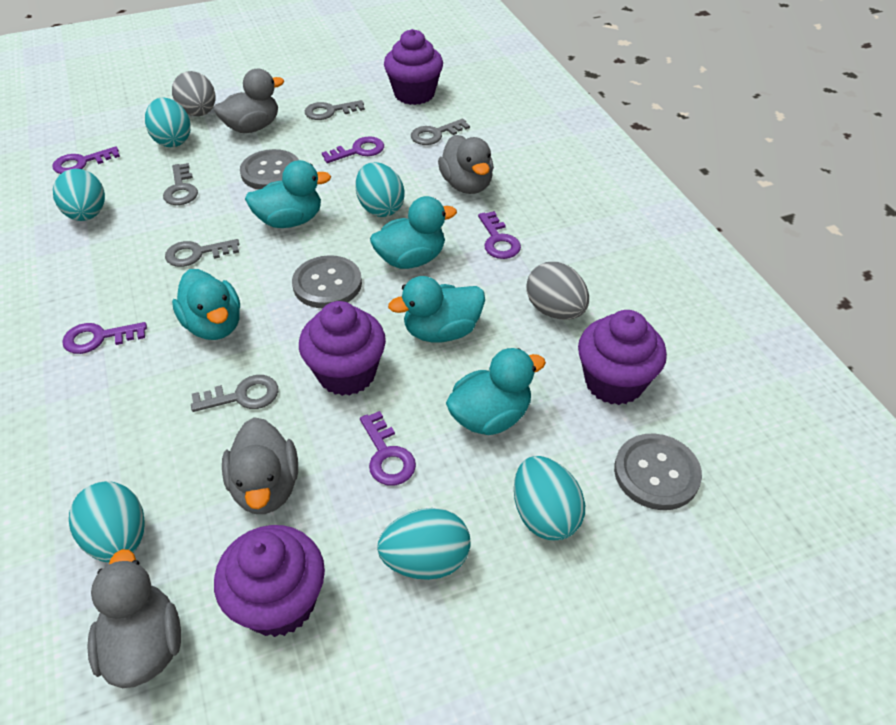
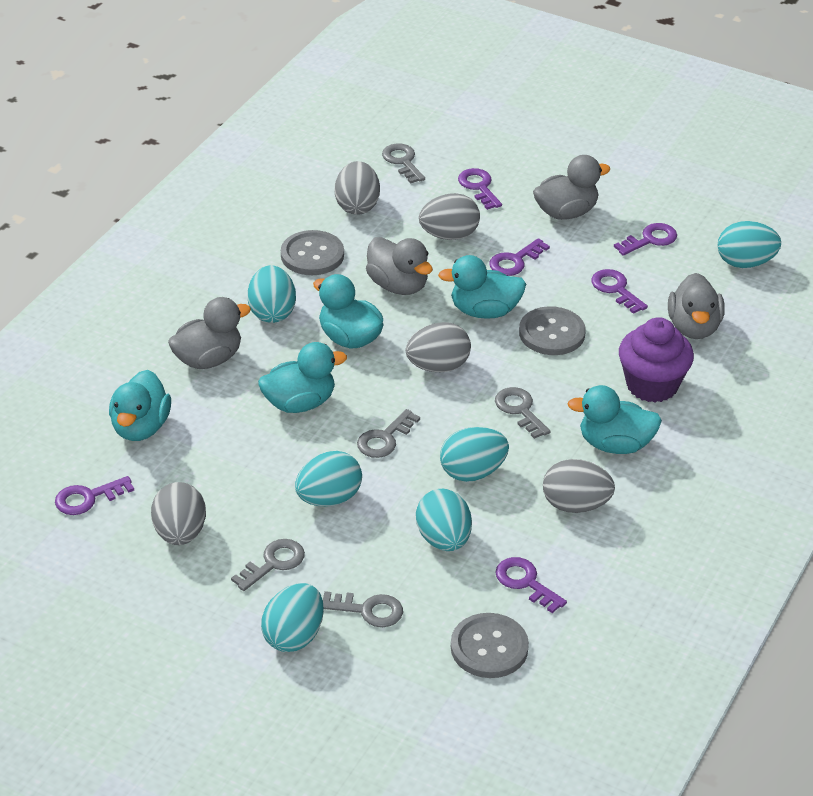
grey egg: 2 -> 5
purple cupcake: 4 -> 1
purple key: 5 -> 6

